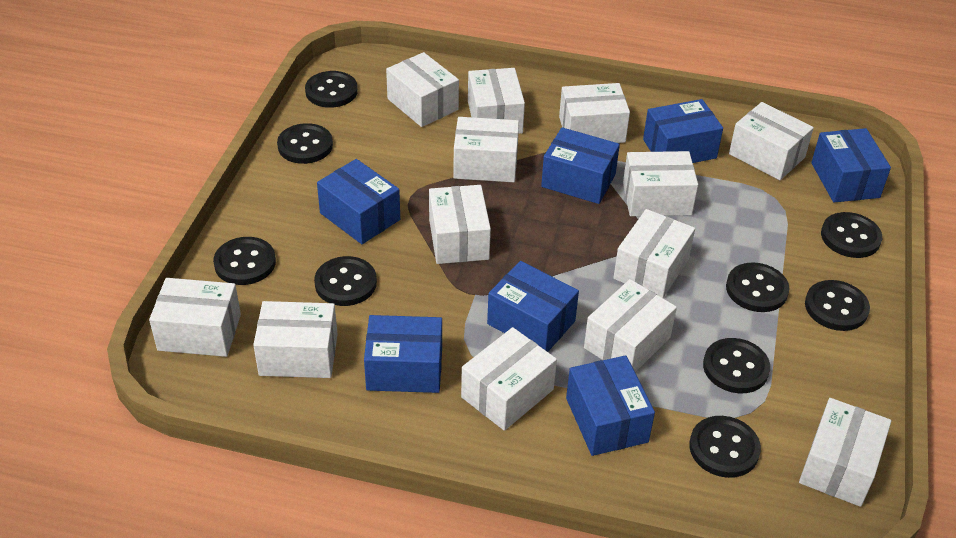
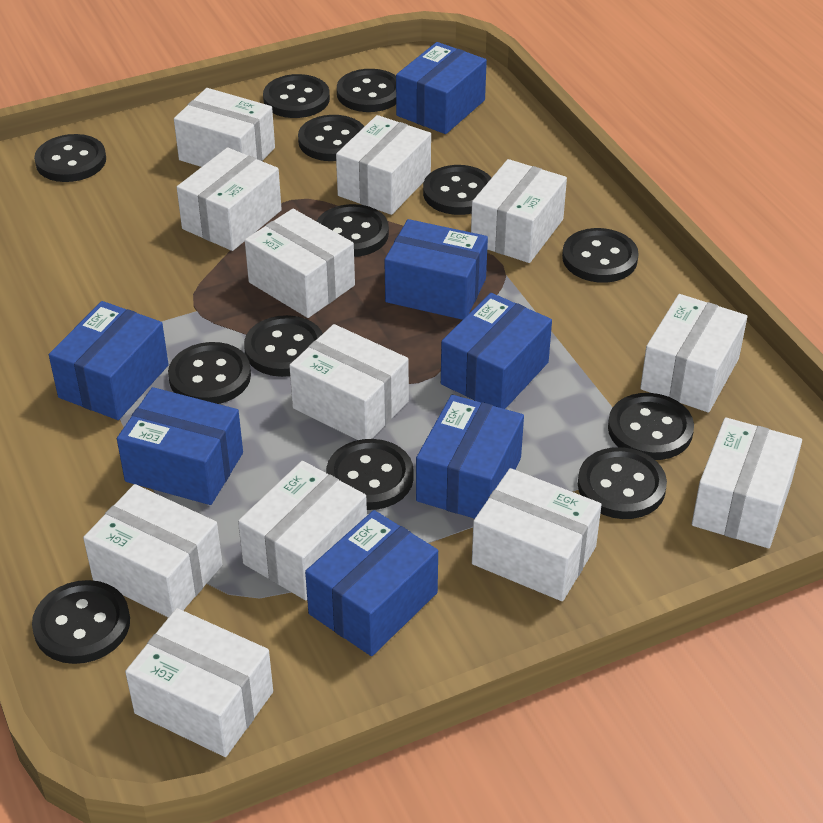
black button: 9 -> 13
white box: 13 -> 12

